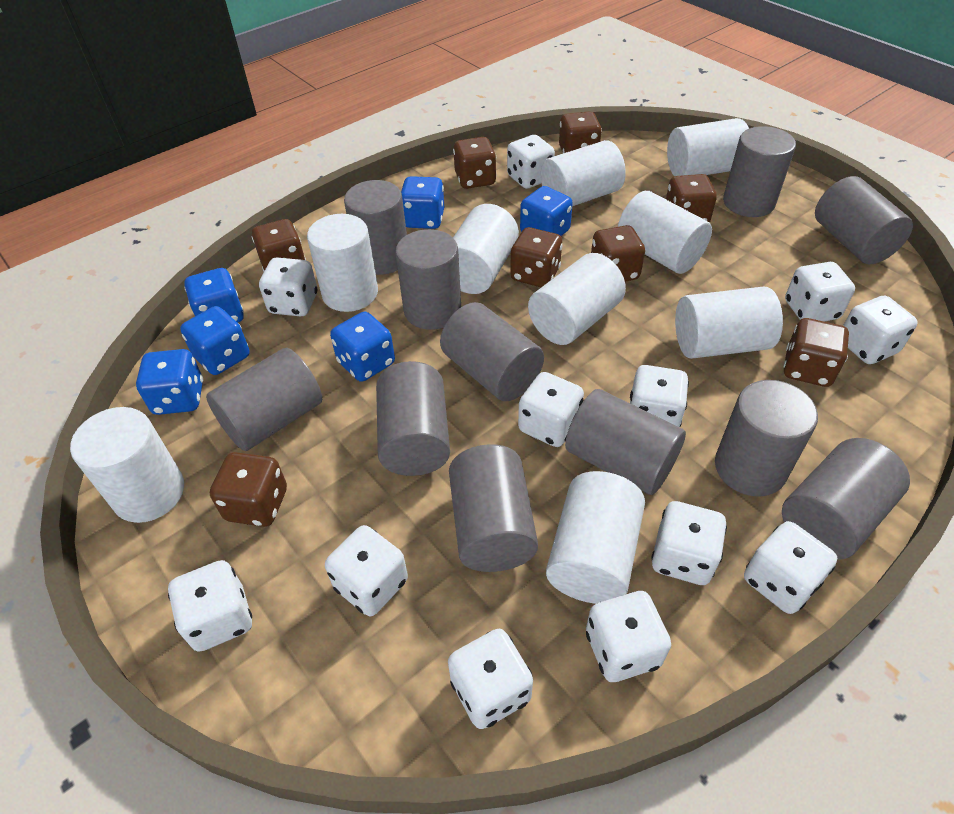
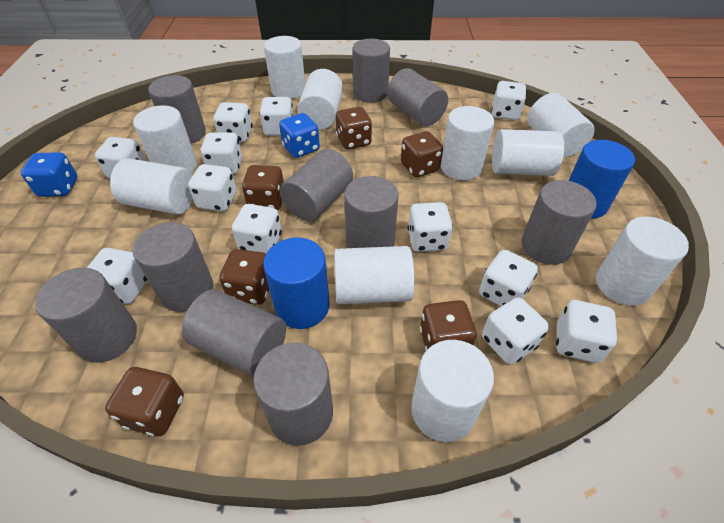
blue cylinder: 0 -> 2
blue dice: 6 -> 2
brown dice: 8 -> 6
grey cylinder: 11 -> 10
white cylinder: 9 -> 10

